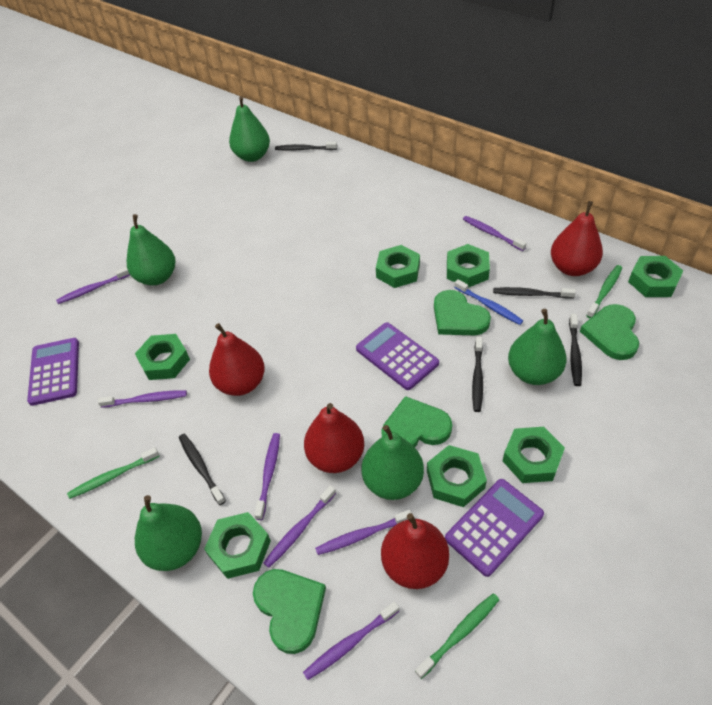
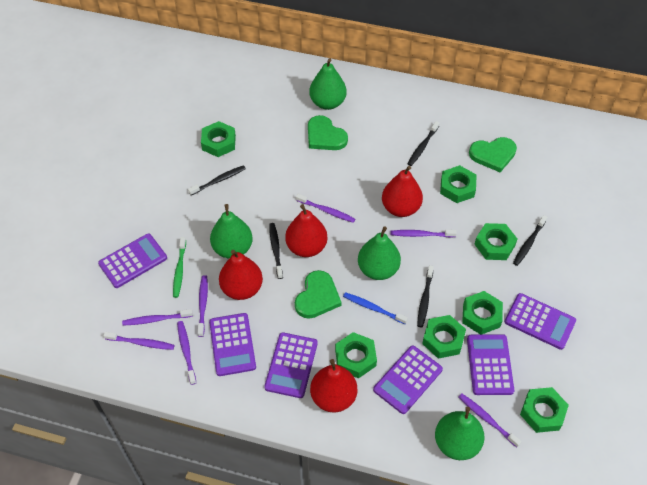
green heart: 4 -> 3
green pear: 5 -> 4
green toothbrush: 3 -> 1
purple calculator: 3 -> 6

